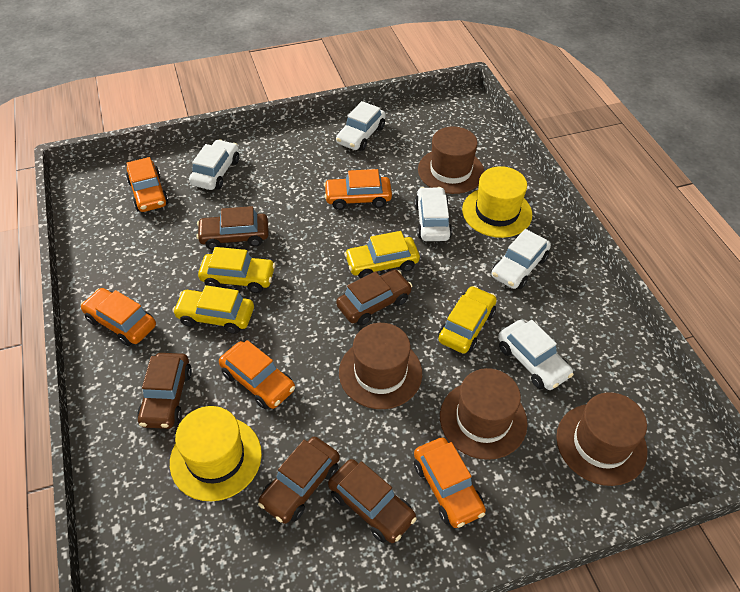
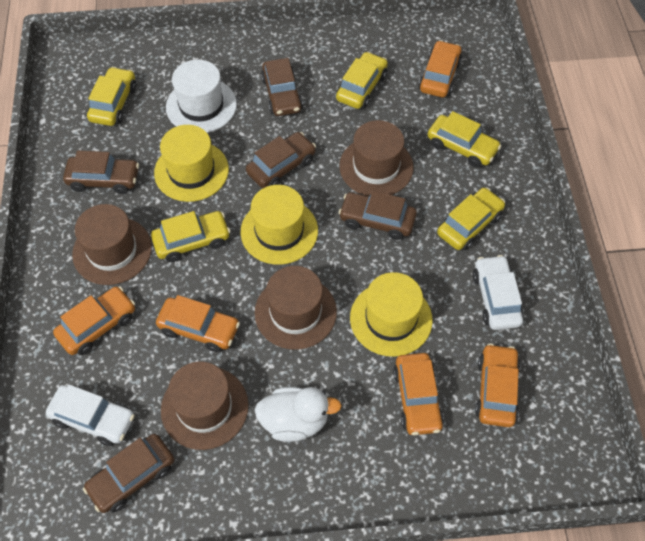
white car: 5 -> 2
white duck: 0 -> 1
white hat: 0 -> 1
yellow car: 4 -> 5
yellow hat: 2 -> 3

